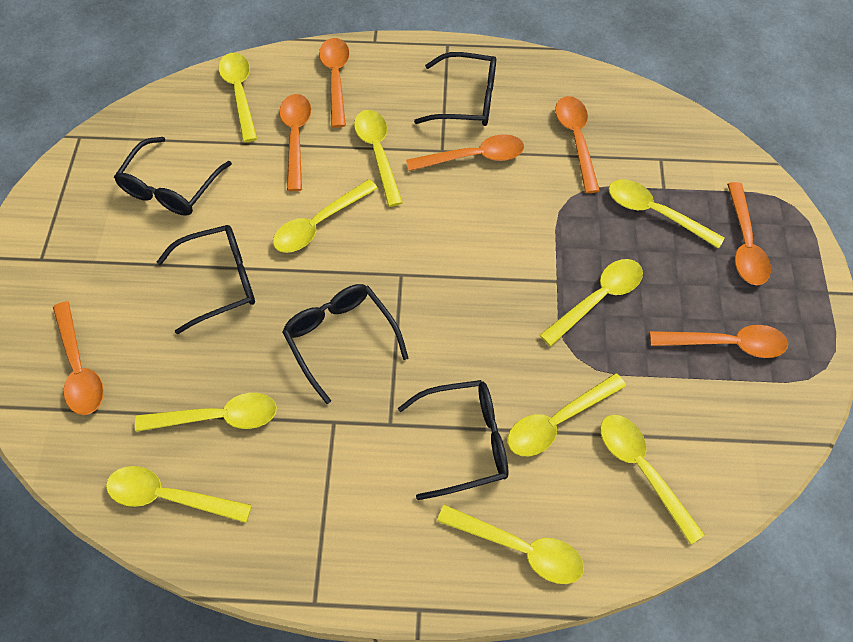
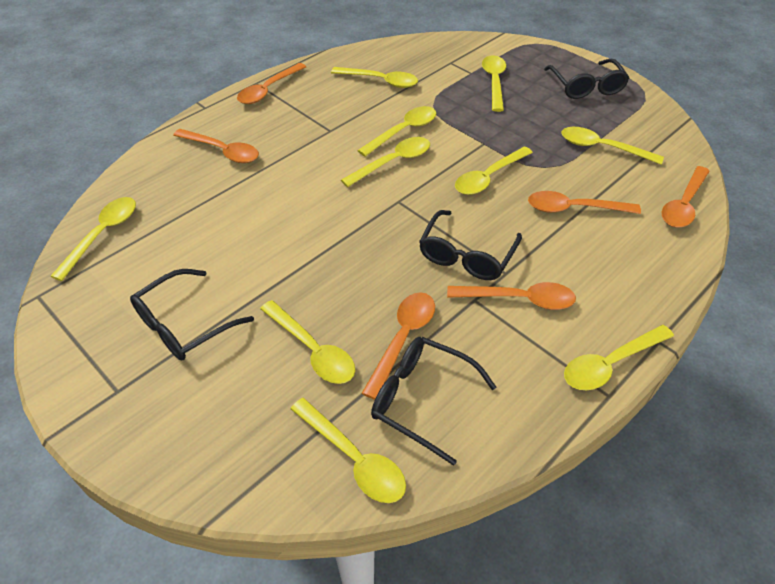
black glasses: 5 -> 4
orange spoon: 7 -> 6

